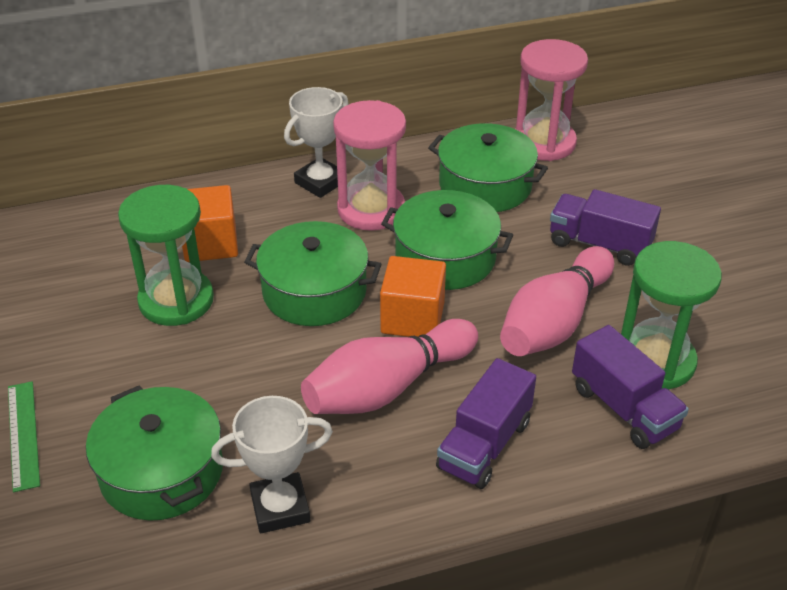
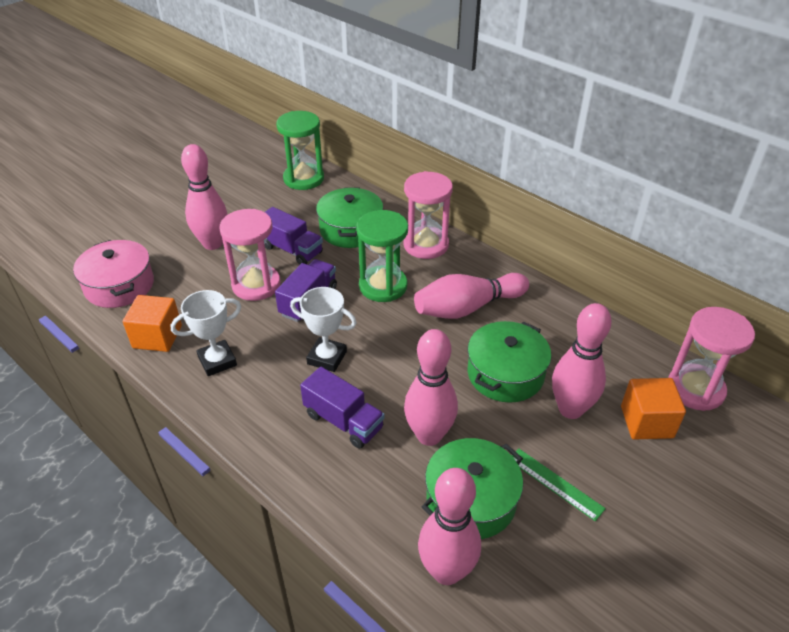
green pot: 4 -> 3
pink bowling pin: 2 -> 5
pink hourglass: 2 -> 3
pink pot: 0 -> 1

